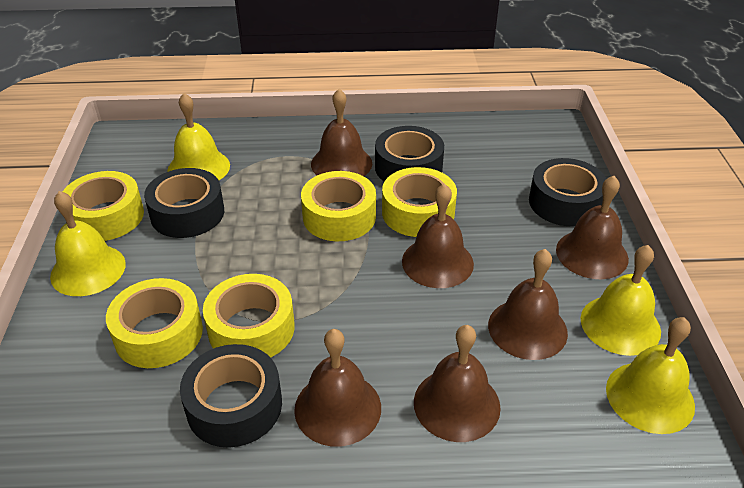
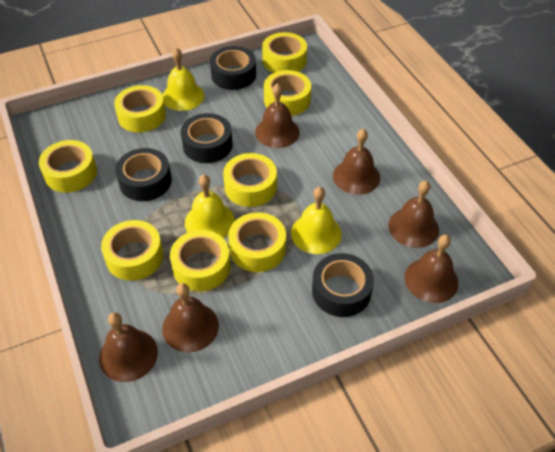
yellow bell: 4 -> 3
yellow tape: 5 -> 8

